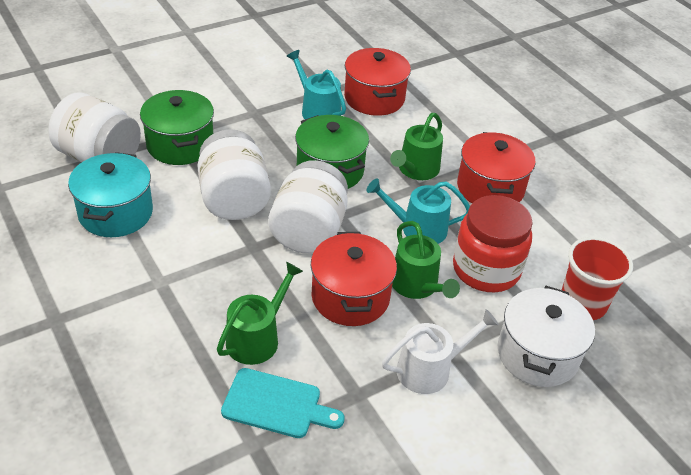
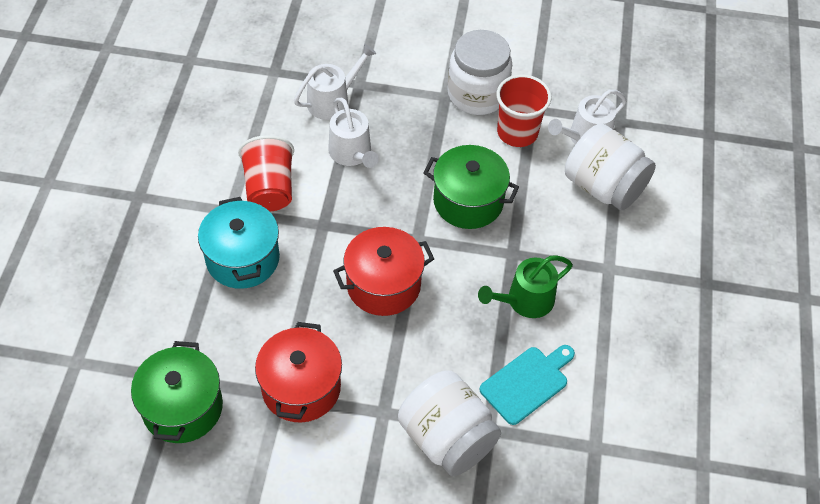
green watering can: 3 -> 1
red cup: 1 -> 2
red jar: 1 -> 0
red pot: 3 -> 2
turquoise watering can: 2 -> 0
white pot: 1 -> 0
white watering can: 1 -> 3

